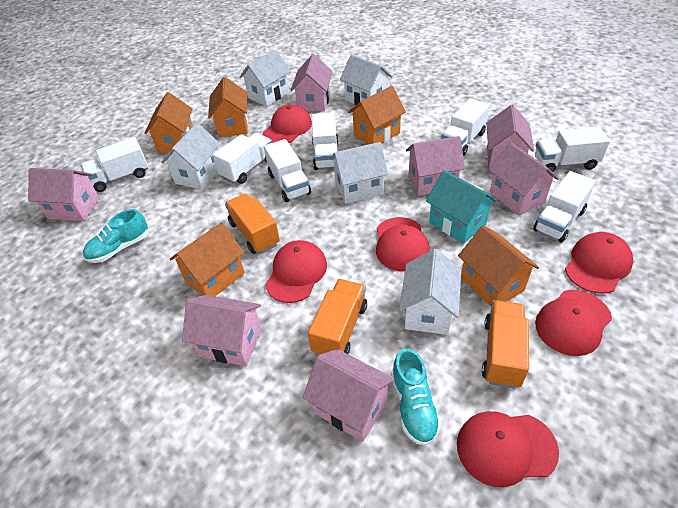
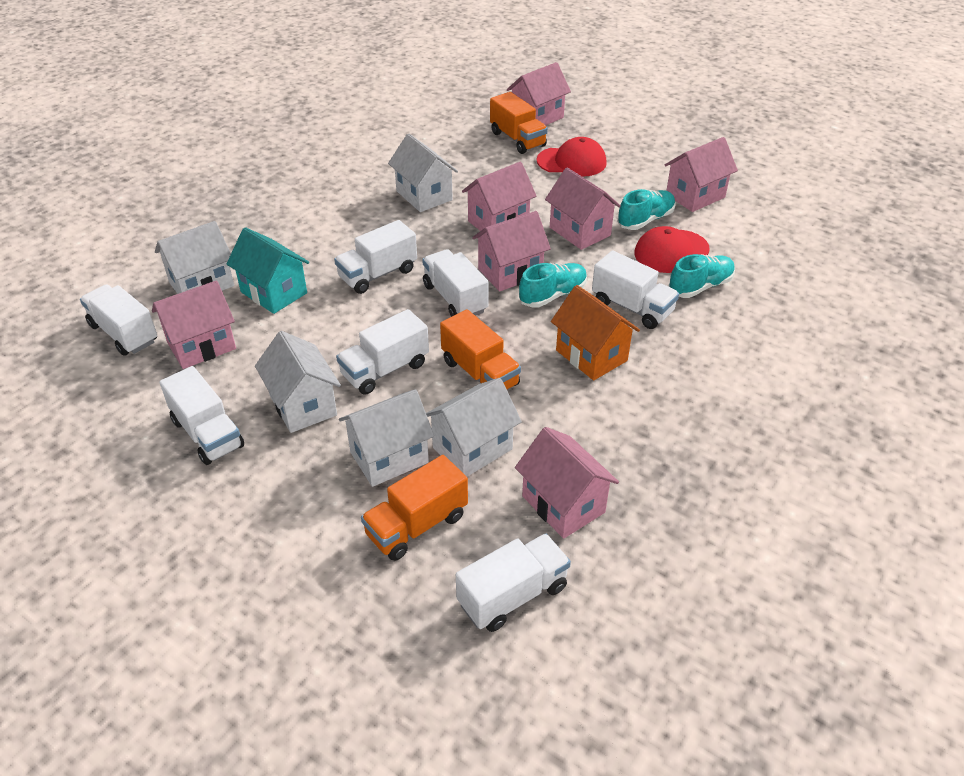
orange house: 5 -> 1
red cap: 6 -> 2
turquoise shoe: 2 -> 3

